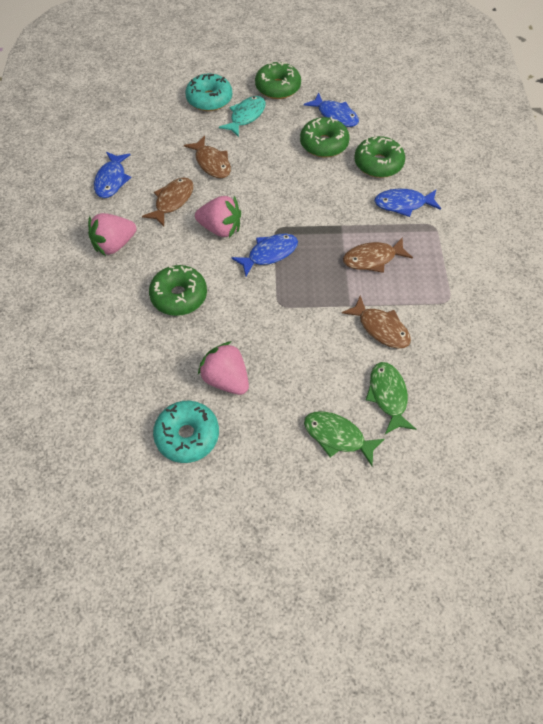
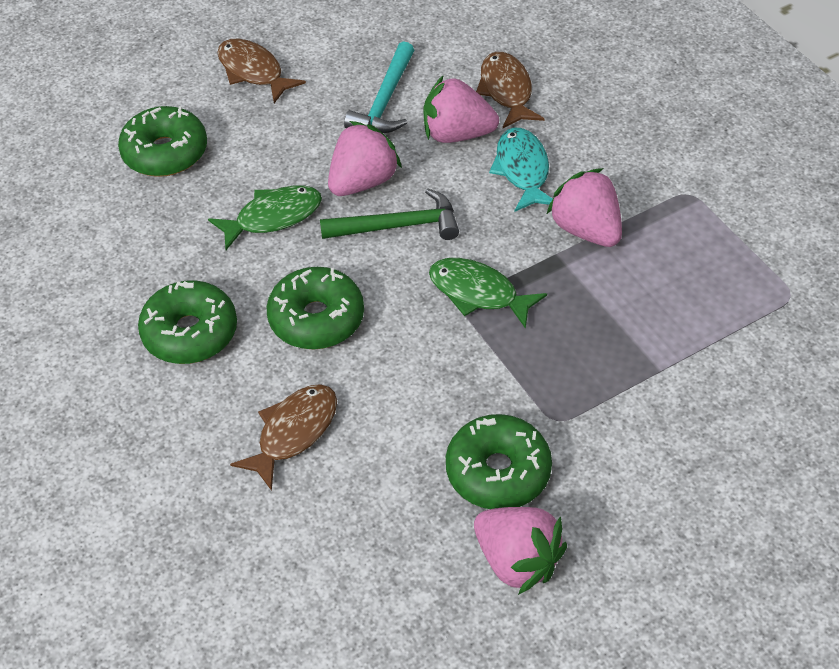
blue fish: 4 -> 0
brown fish: 4 -> 3
green hammer: 0 -> 1
pink strawberry: 3 -> 4
turquoise donut: 2 -> 0
turquoise hammer: 0 -> 1

